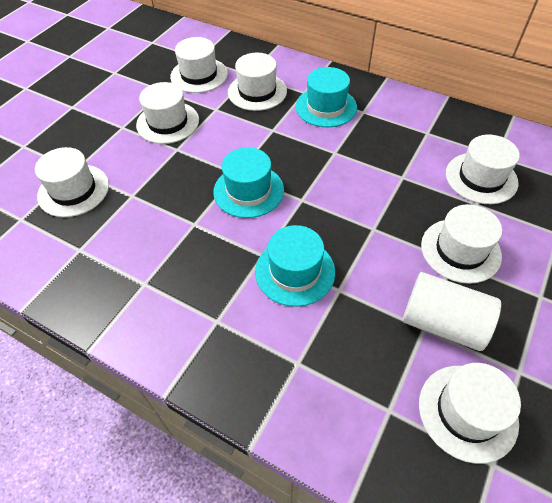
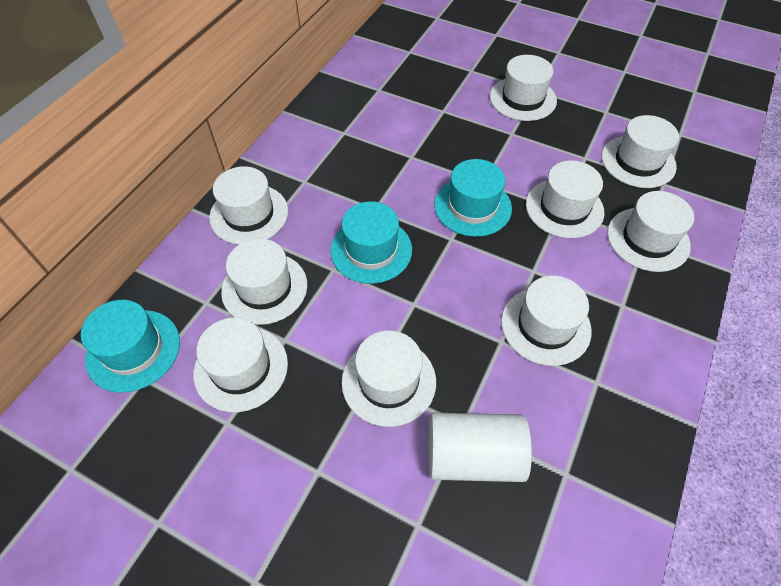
white hat: 7 -> 9

